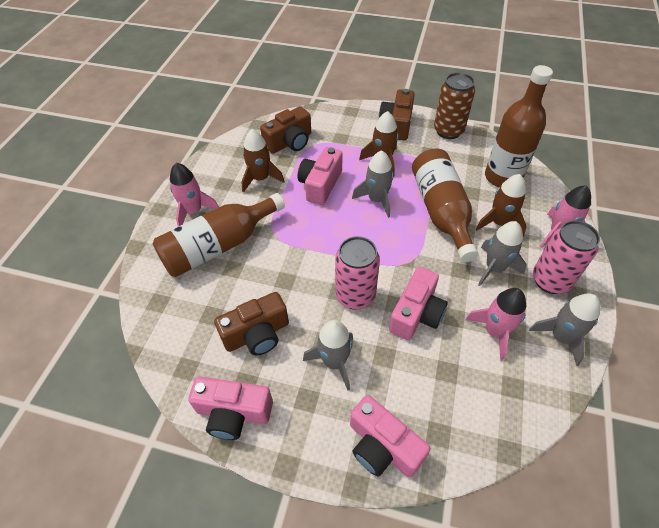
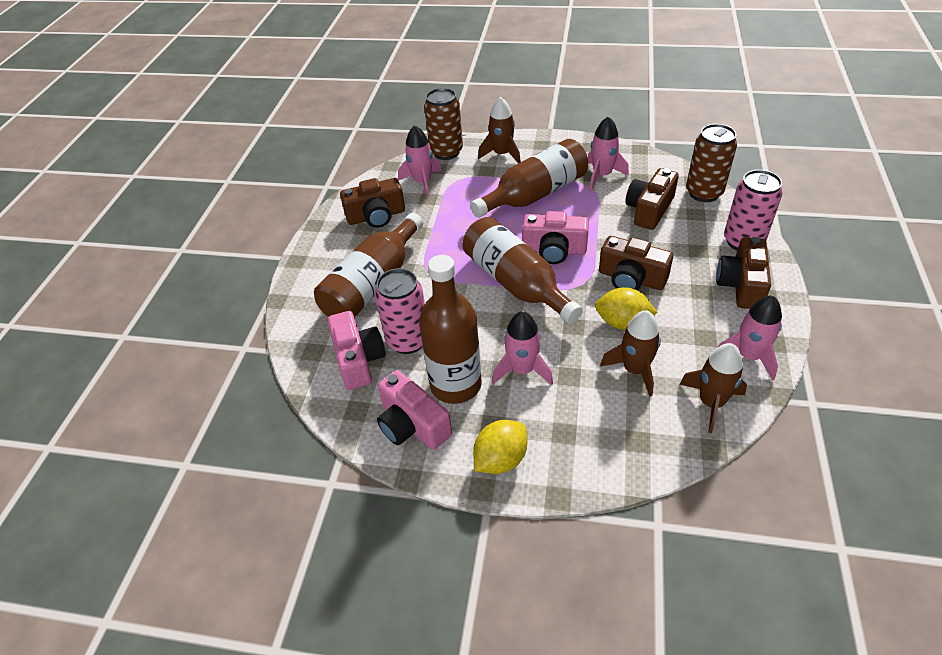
brown bottle: 3 -> 4
brown camera: 3 -> 4
brown can: 1 -> 2
grey rocket: 4 -> 0
pink camera: 4 -> 3
pink rocket: 3 -> 4
yellow lemon: 0 -> 2

